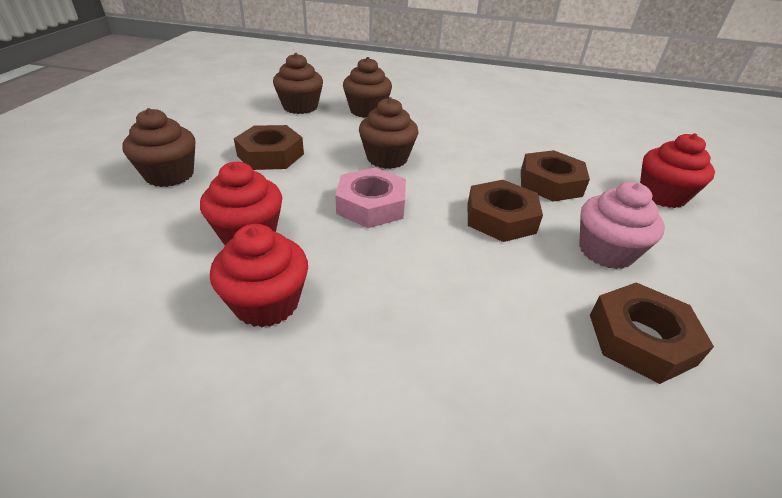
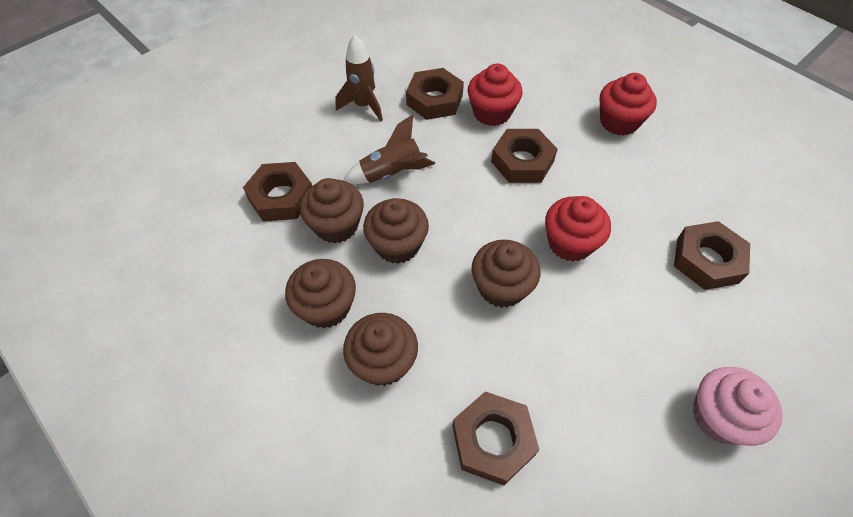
brown cupcake: 4 -> 5
brown nut: 4 -> 5
brown rocket: 0 -> 2
pink nut: 1 -> 0

